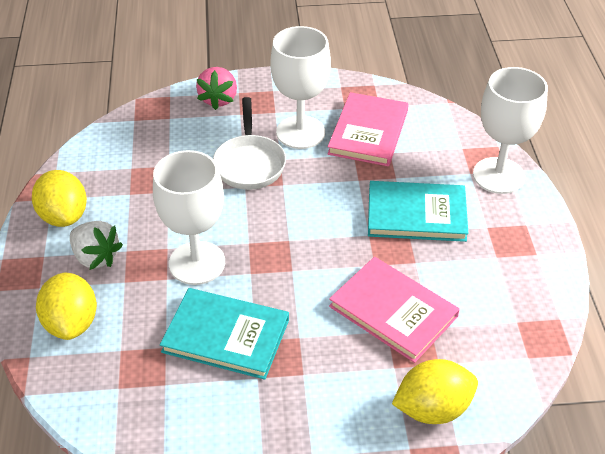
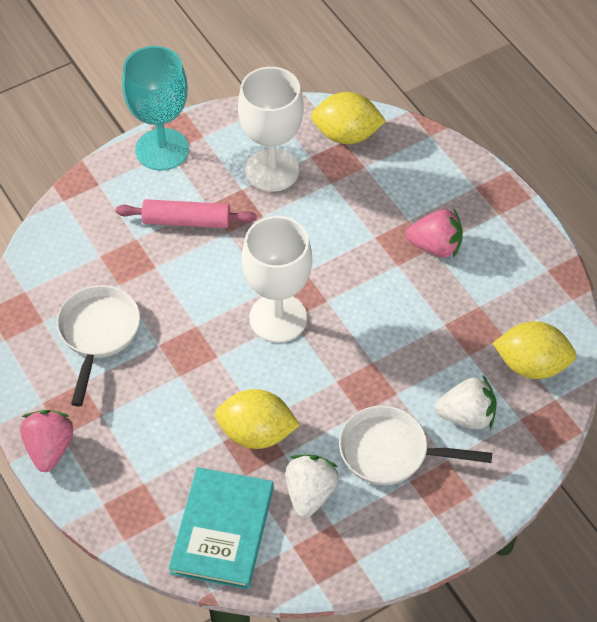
pink book: 2 -> 0
pink rolling pin: 0 -> 1
pink strawberry: 1 -> 2
turquoise book: 2 -> 1
turquoise goblet: 0 -> 1
white goblet: 3 -> 2
white pan: 1 -> 2
white strawberry: 1 -> 2

